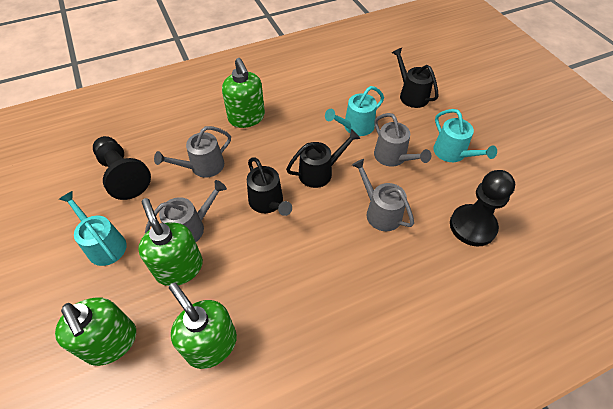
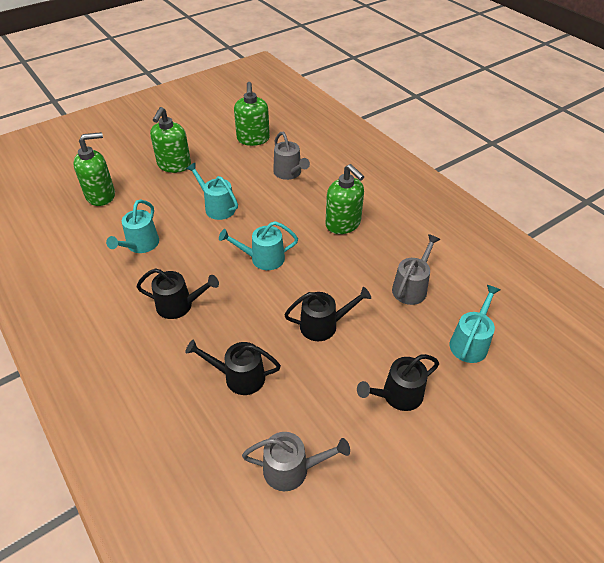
black pawn: 2 -> 0
black watering can: 3 -> 4
grey watering can: 4 -> 3
turquoise watering can: 3 -> 4

